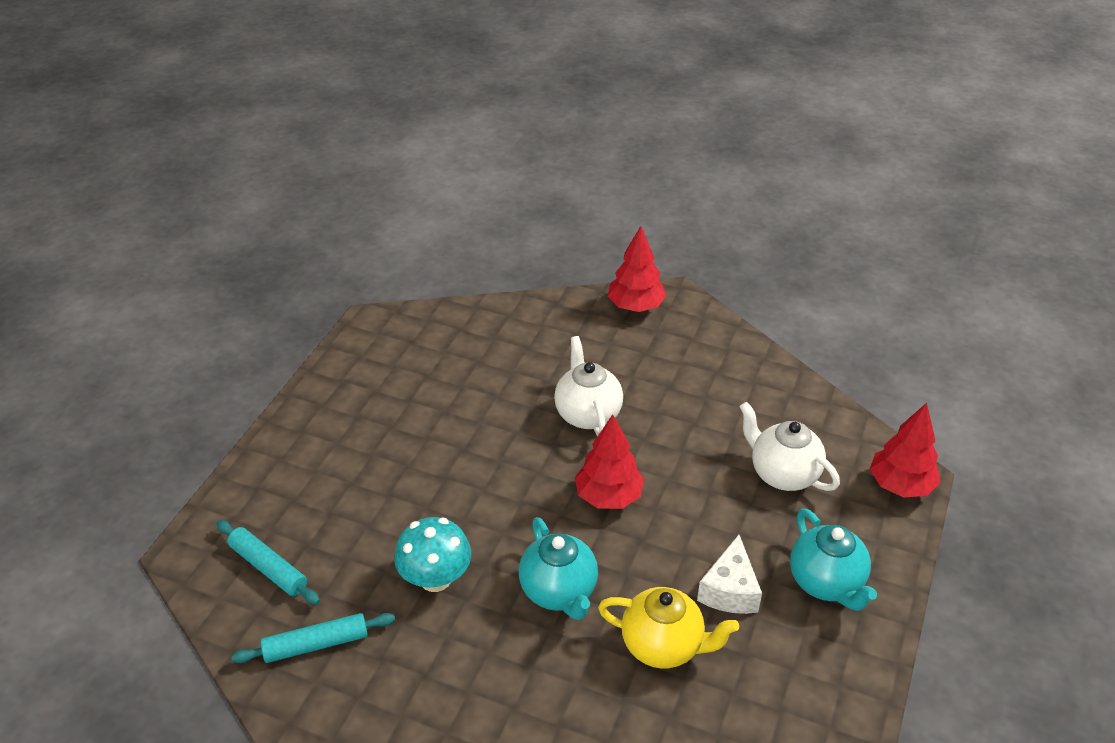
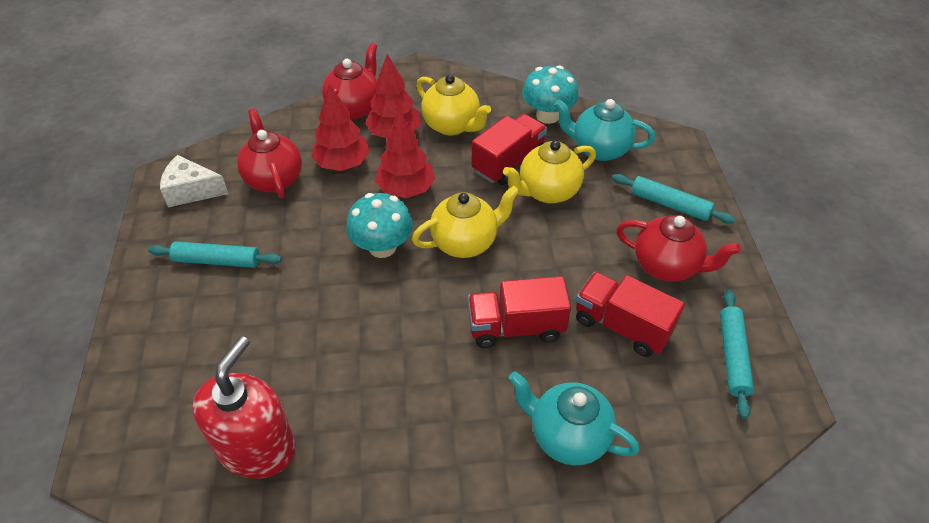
red soap dispenser: 0 -> 1
red teapot: 0 -> 3
red truck: 0 -> 3
turquoise mushroom: 1 -> 2
turquoise rolling pin: 2 -> 3
white teapot: 2 -> 0
yellow teapot: 1 -> 3

